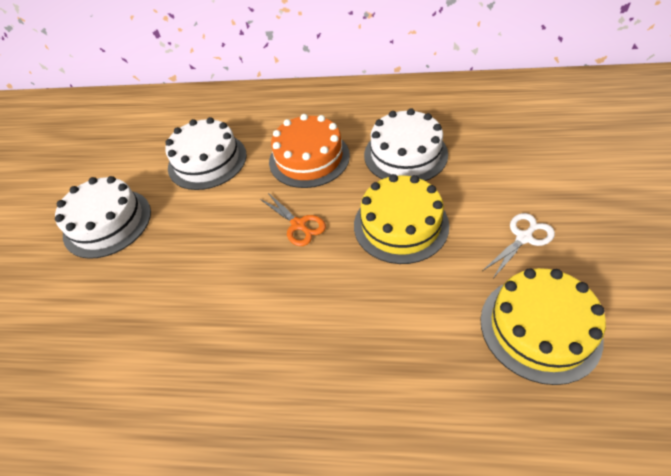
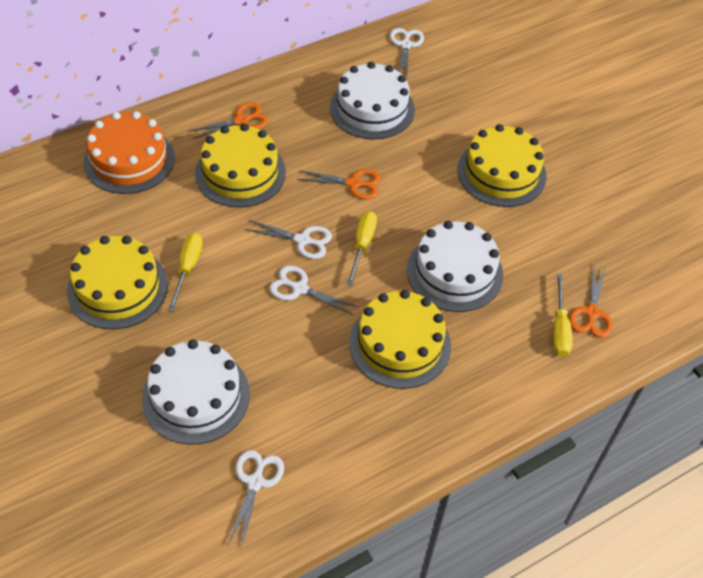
orange scissors: 1 -> 3
white scissors: 1 -> 4
yellow cake: 2 -> 4
yellow screwdriver: 0 -> 3

